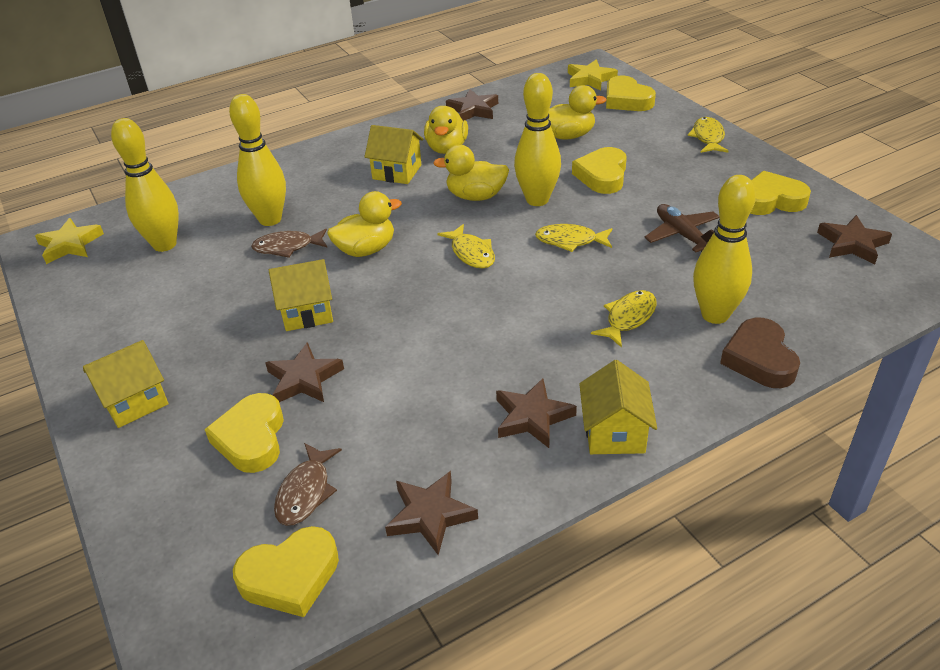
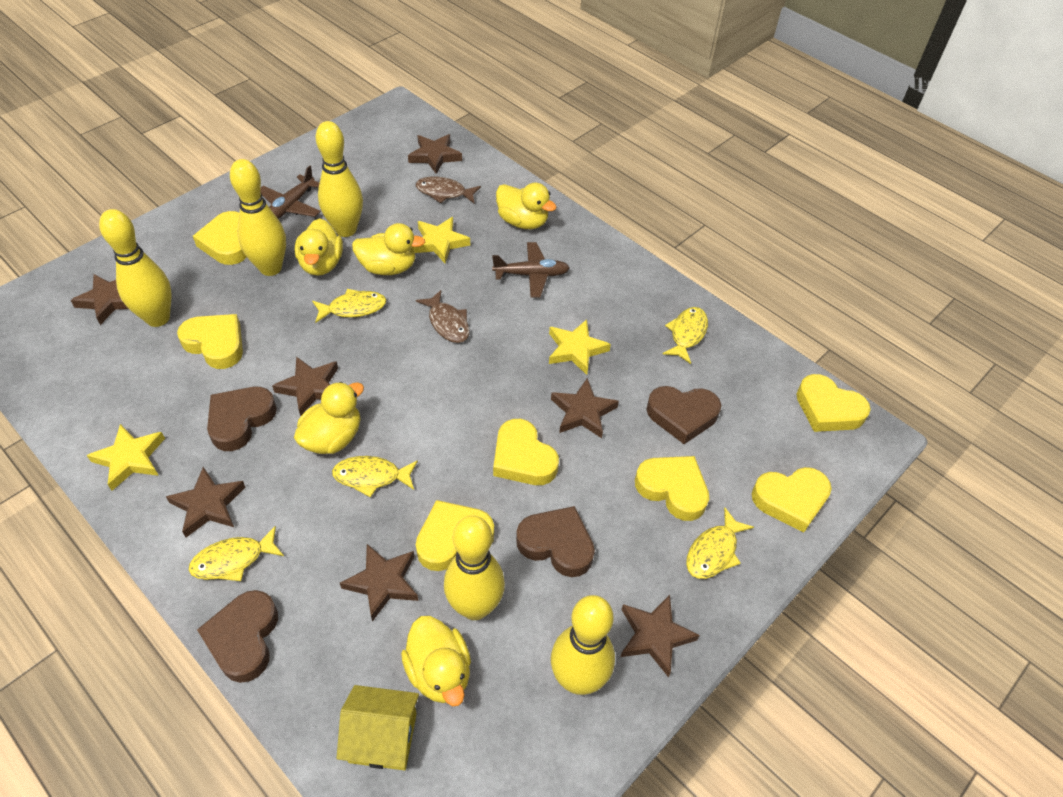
brown heart: 1 -> 4
brown plane: 1 -> 2
brown star: 5 -> 7
yellow bowling pin: 4 -> 5
yellow duck: 4 -> 5
yellow fish: 4 -> 5
yellow heart: 5 -> 7
yellow house: 4 -> 1
yellow star: 2 -> 3

